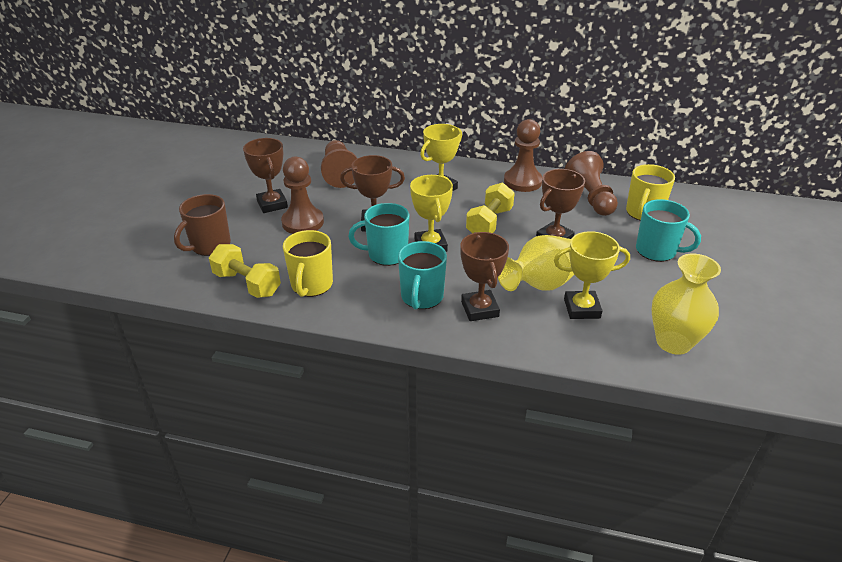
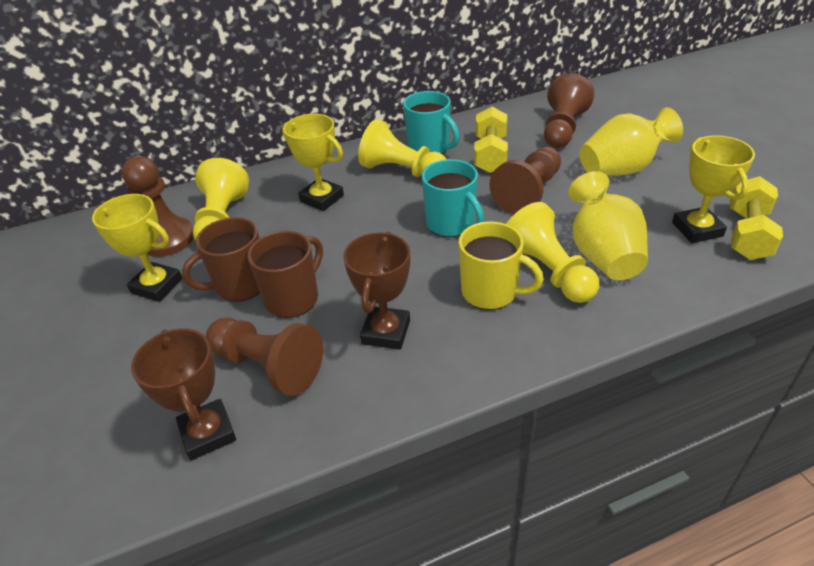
brown mug: 1 -> 2
brown trophy: 4 -> 2
turquoise mug: 3 -> 2
yellow mug: 2 -> 1
yellow pawn: 0 -> 3

